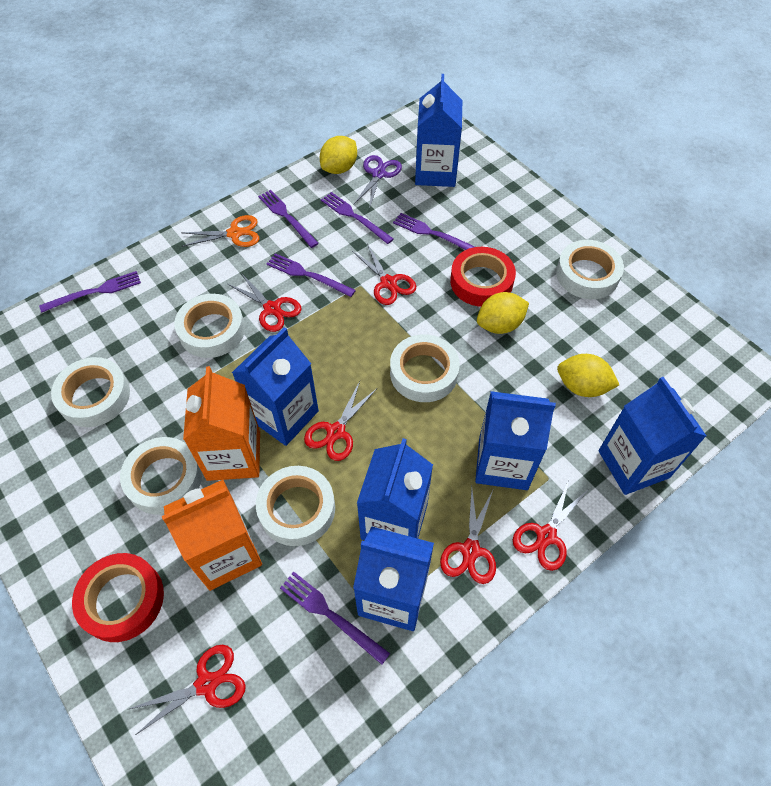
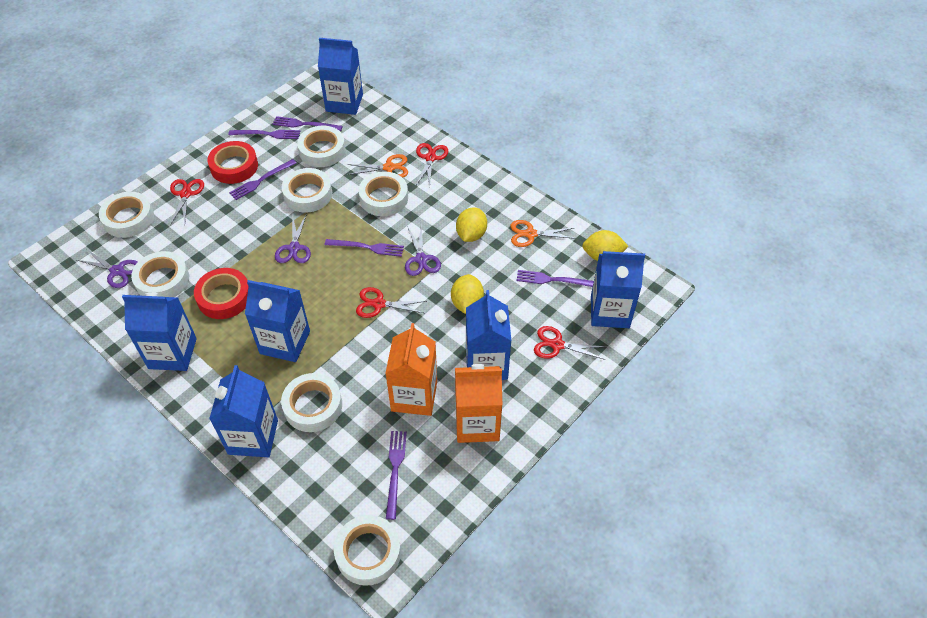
orange scissors: 1 -> 2
purple scissors: 1 -> 3
red scissors: 6 -> 4
white tape: 6 -> 7

